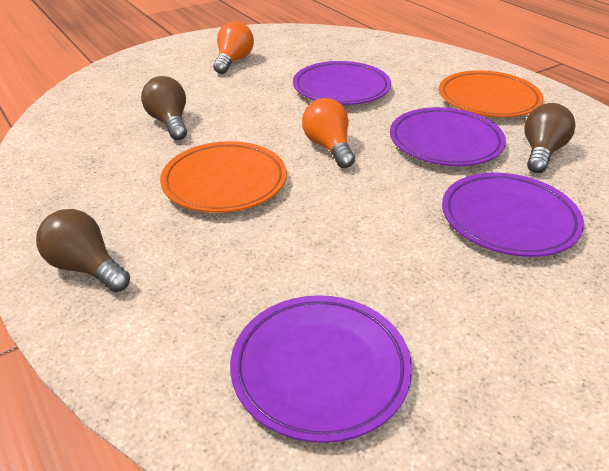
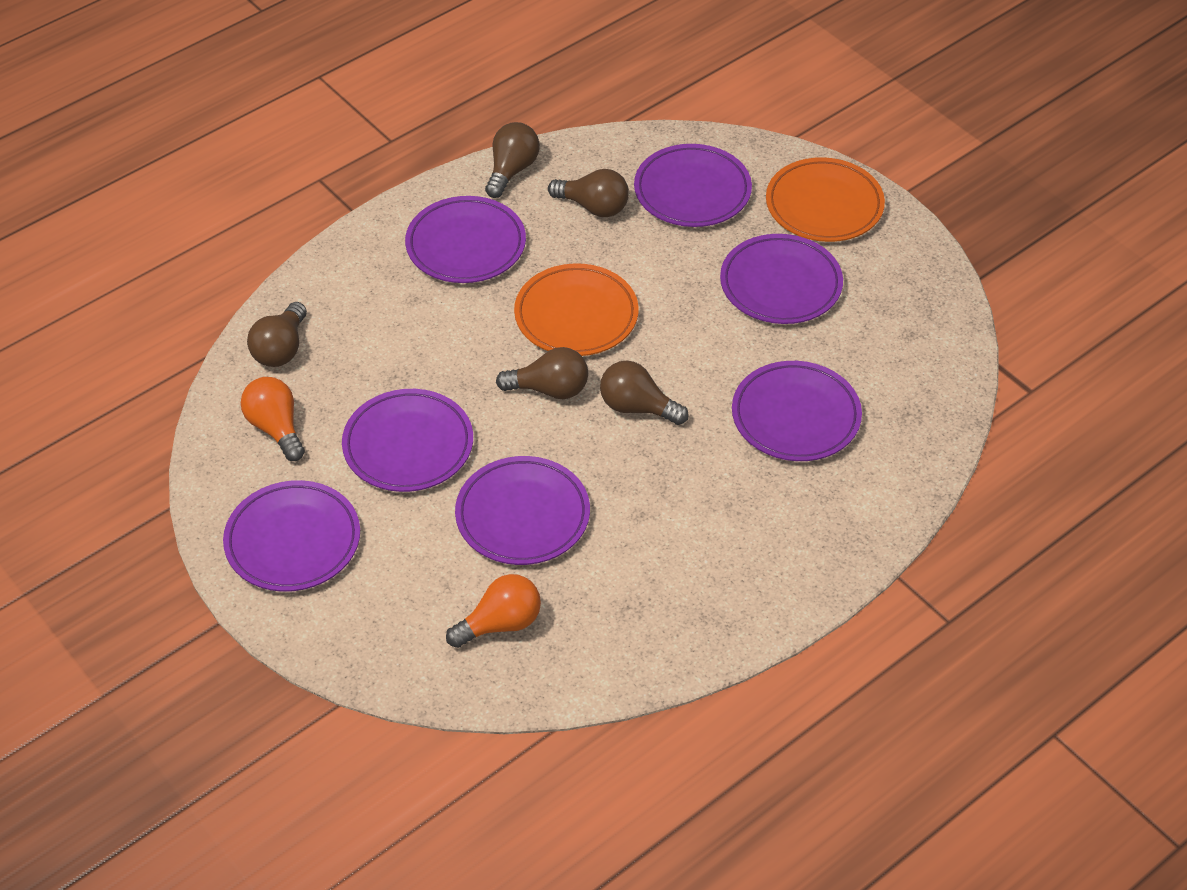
brown light bulb: 3 -> 5
purple plate: 4 -> 7

